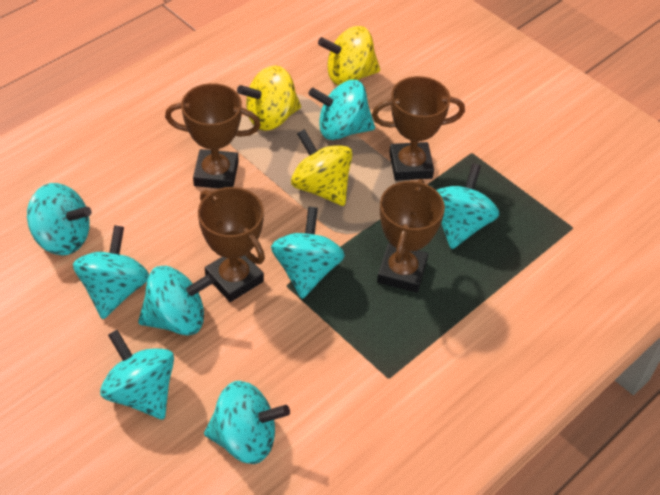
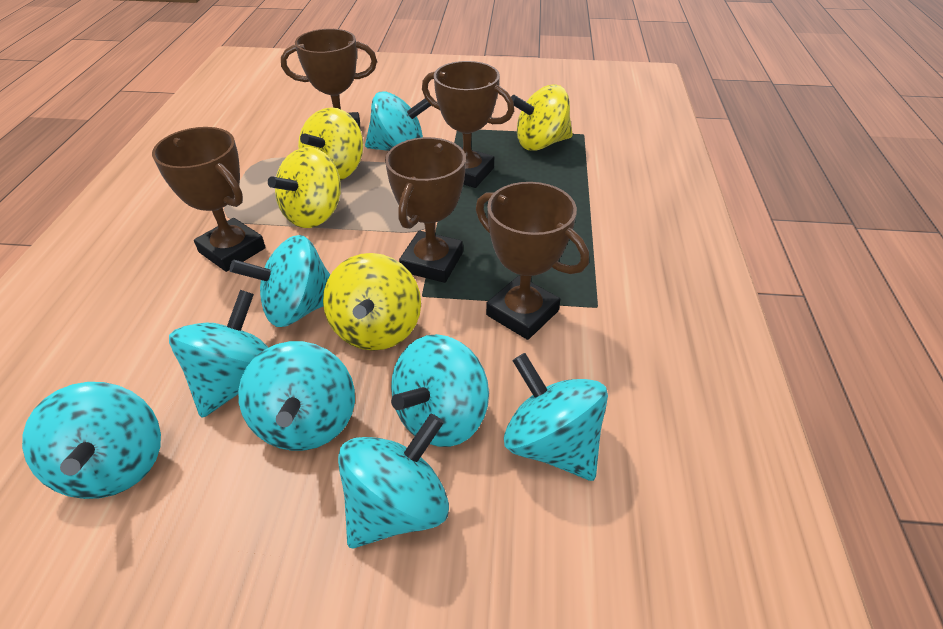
brown trophy: 4 -> 5
yellow spinning top: 3 -> 4

